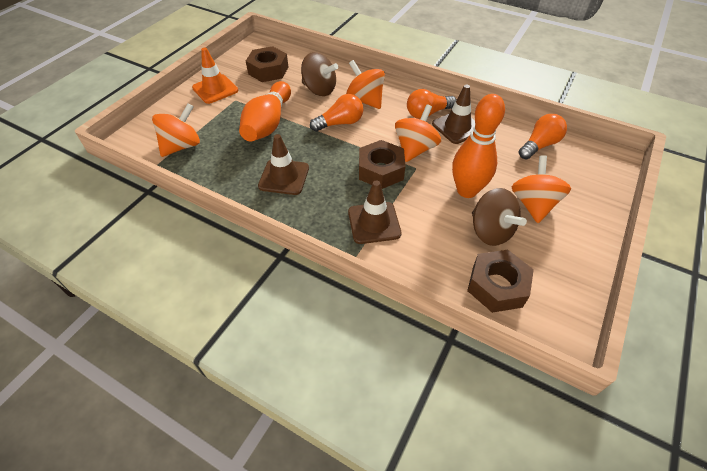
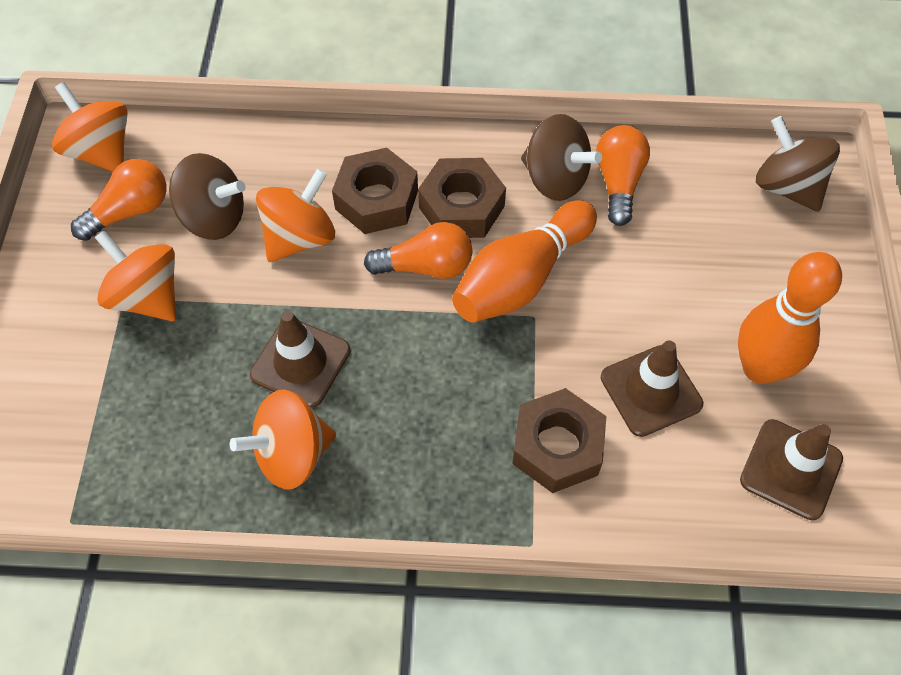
brown spinning top: 2 -> 3
orange traffic cone: 1 -> 0

